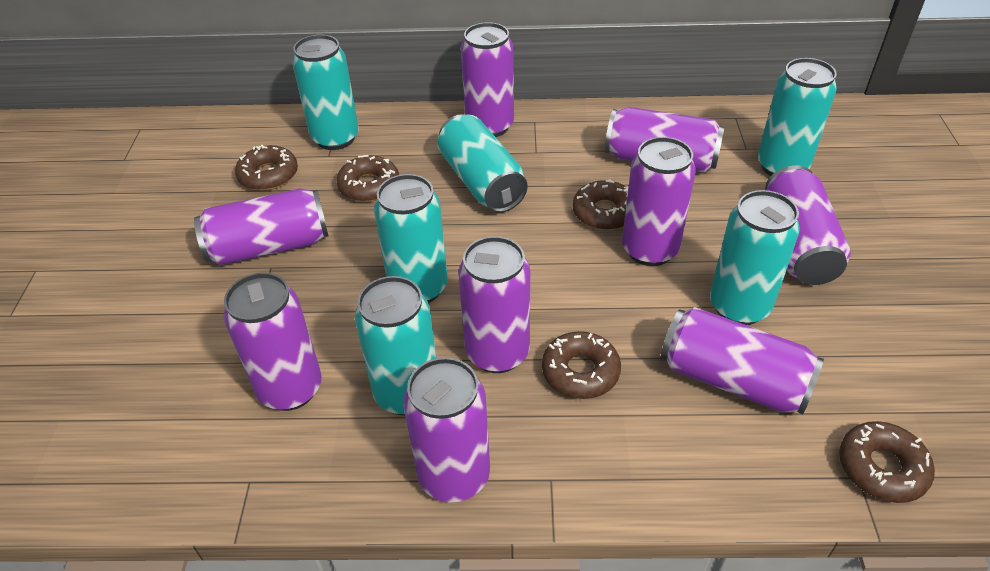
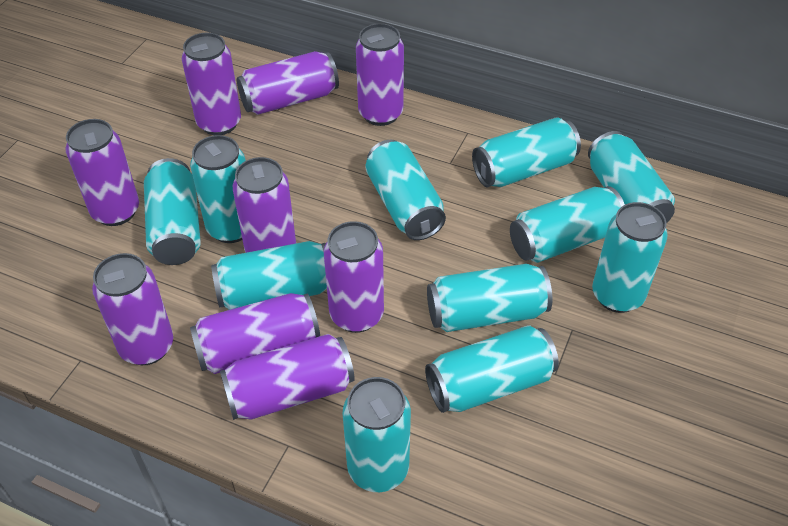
brown donut: 5 -> 0
turquoise can: 6 -> 11

